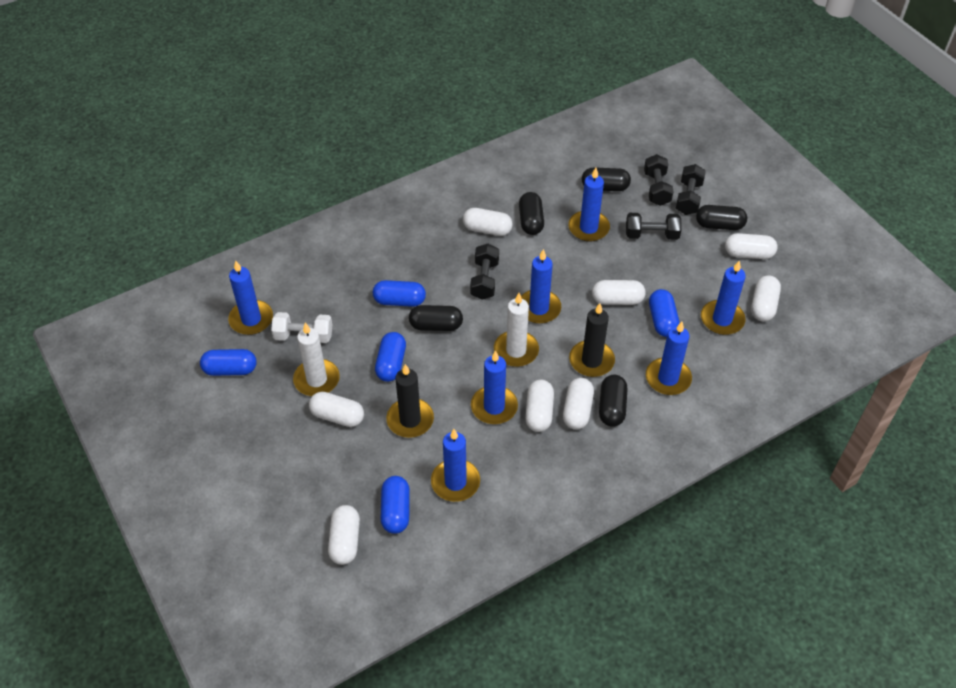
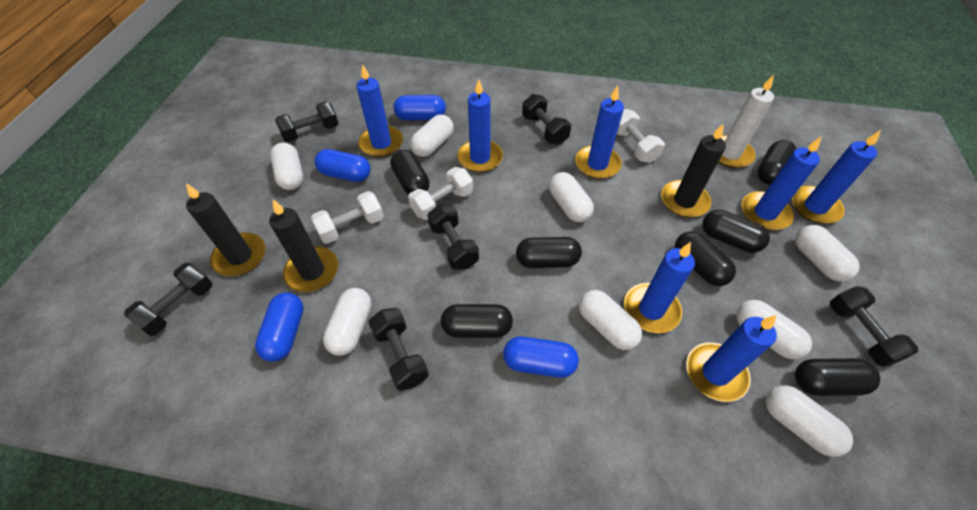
black candle: 2 -> 3
black capsule: 5 -> 7
black dumbbell: 4 -> 6
blue capsule: 5 -> 4
white candle: 2 -> 1
white dumbbell: 1 -> 3

